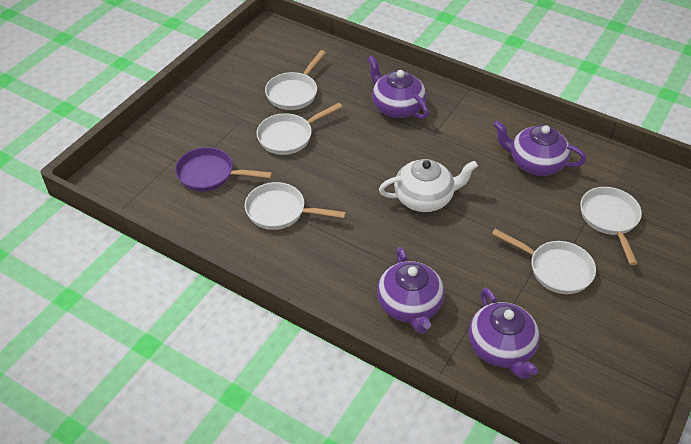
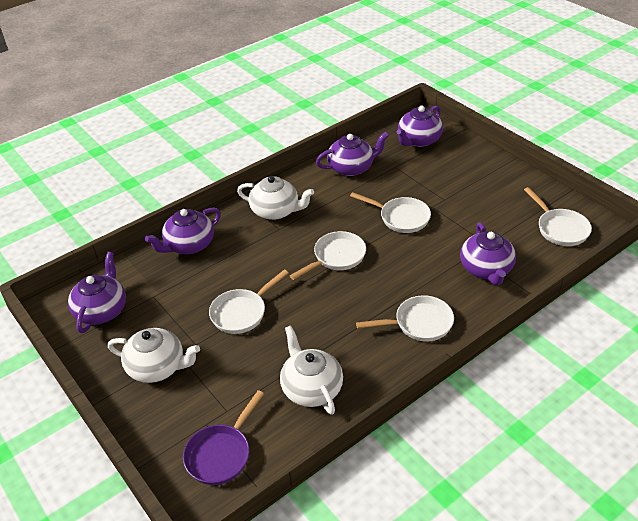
purple teapot: 4 -> 5
white teapot: 1 -> 3

